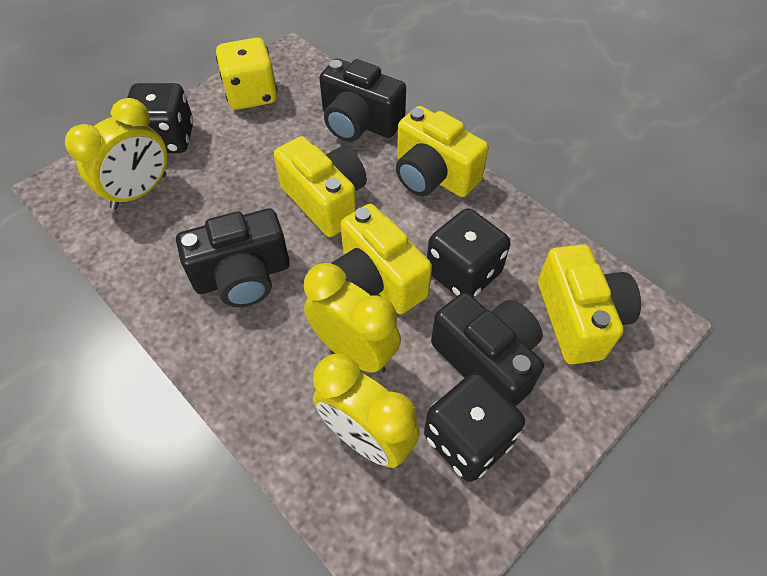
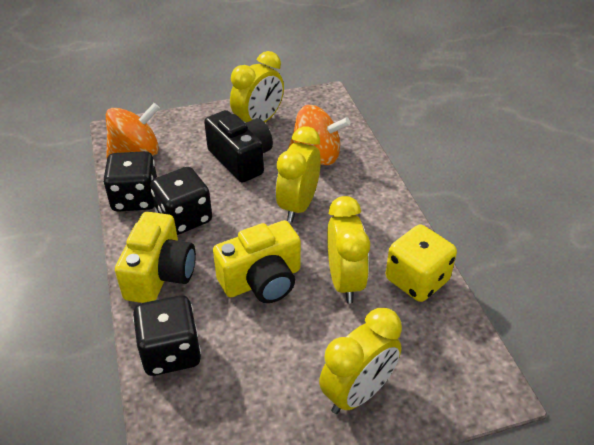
black camera: 3 -> 1
orange spinning top: 0 -> 2
yellow camera: 4 -> 2
yellow clock: 3 -> 4

